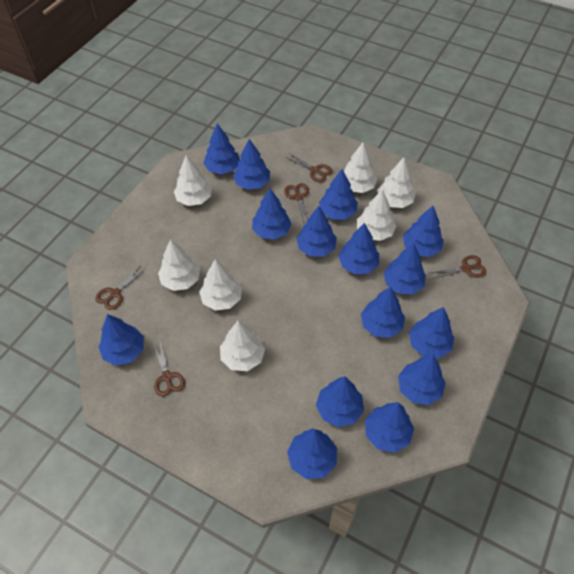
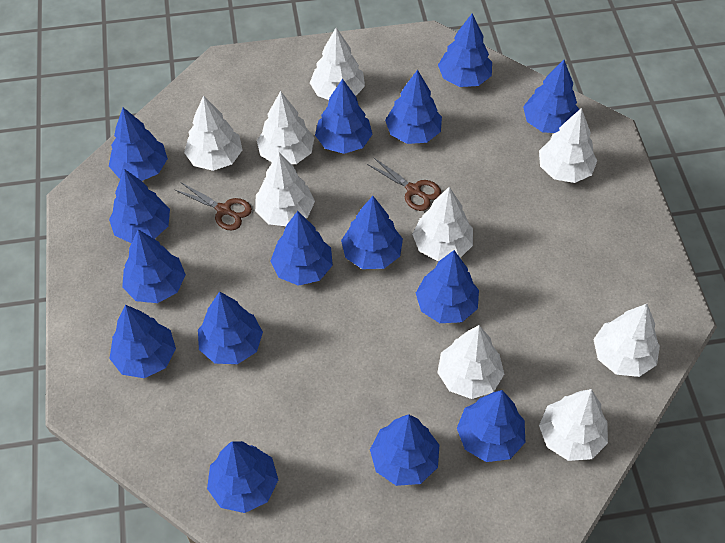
brown scissors: 5 -> 2
white tree: 7 -> 9

